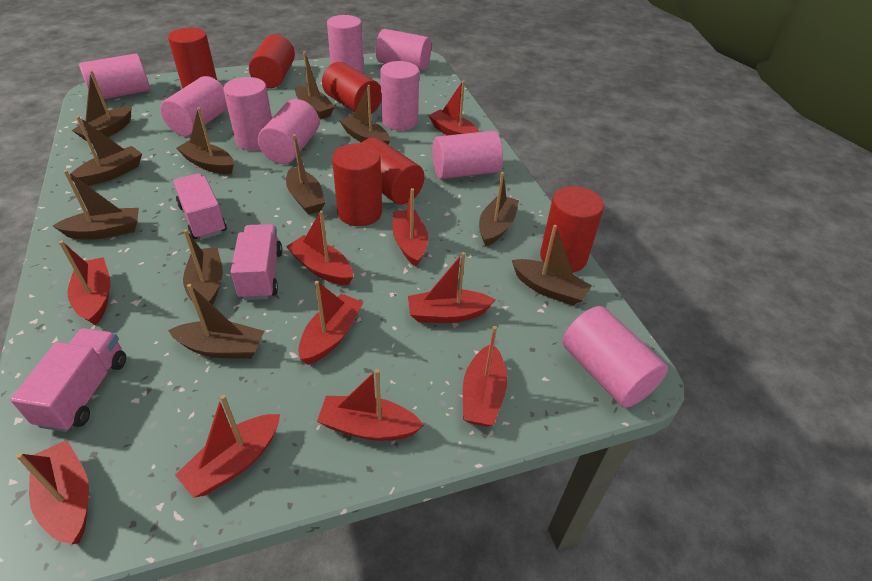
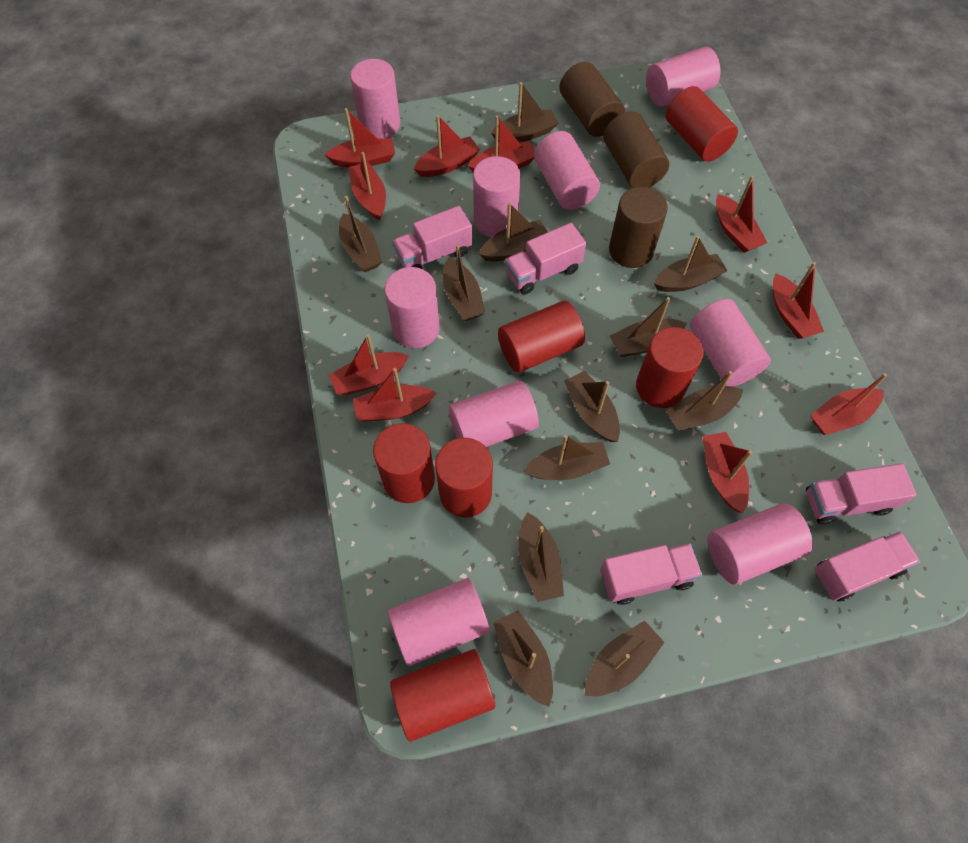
brown boat: 11 -> 12
brown cylinder: 0 -> 3
pink truck: 3 -> 5

